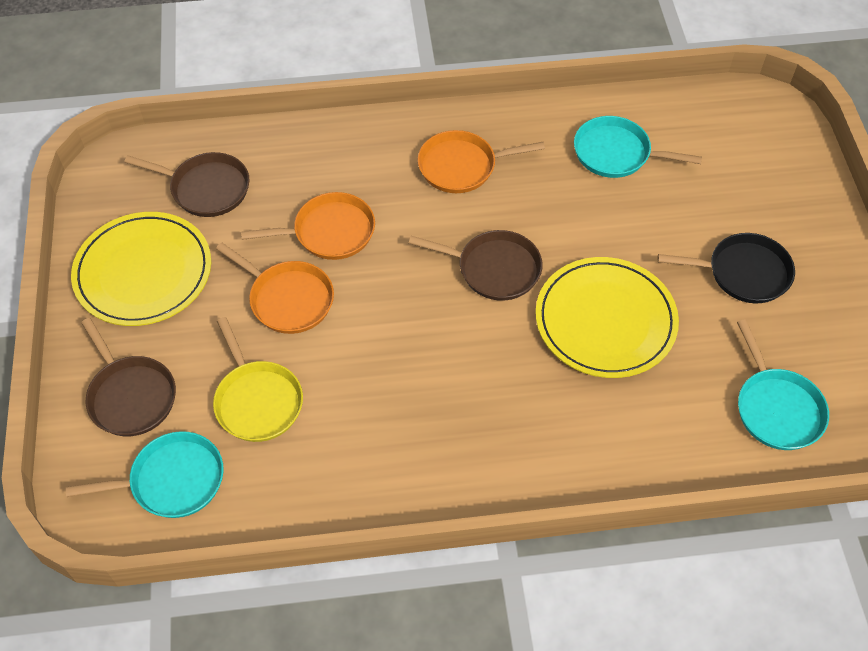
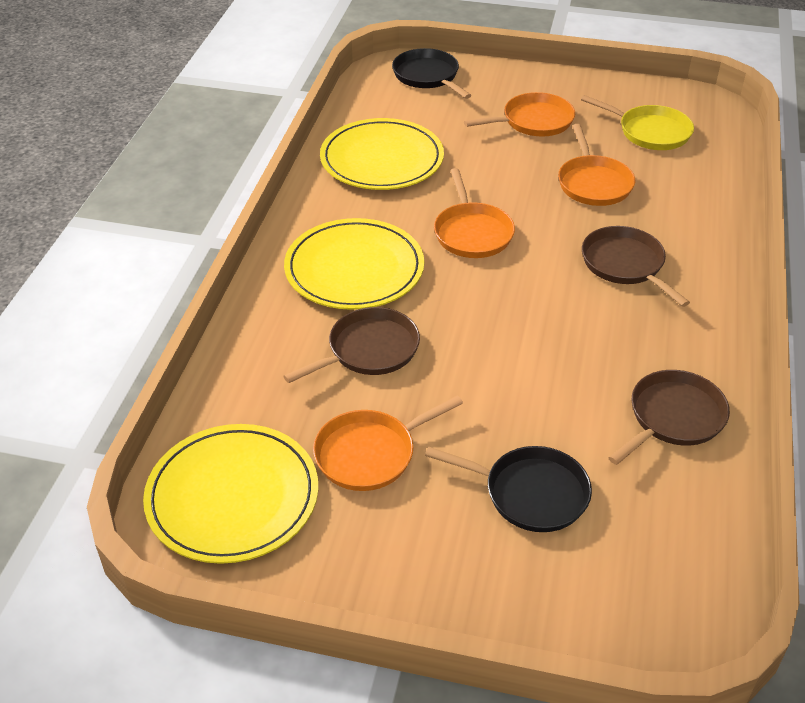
black pan: 1 -> 2
orange pan: 3 -> 4
turquoise pan: 3 -> 0
yellow plate: 2 -> 3

